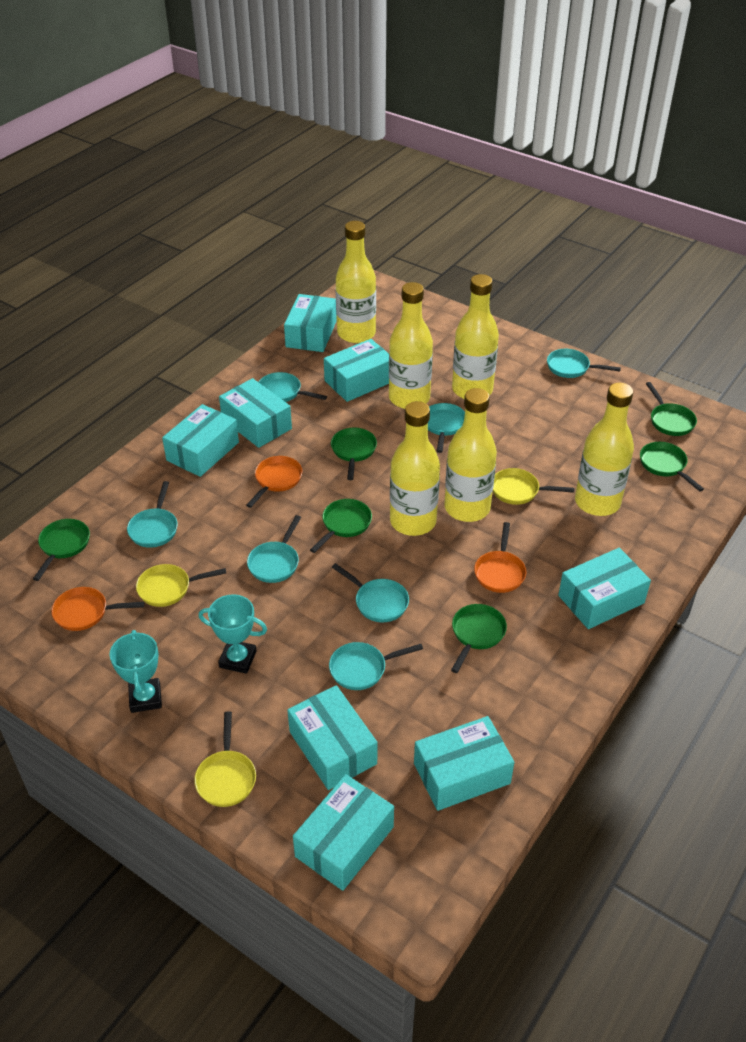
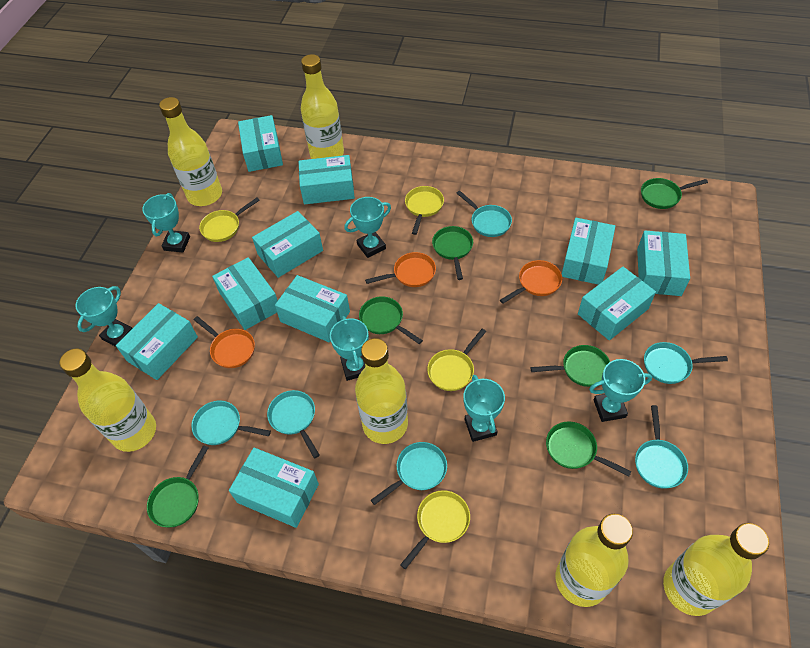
turquoise box: 8 -> 10
turquoise pan: 7 -> 6
turquoise trophy: 2 -> 6
yellow pan: 3 -> 4

